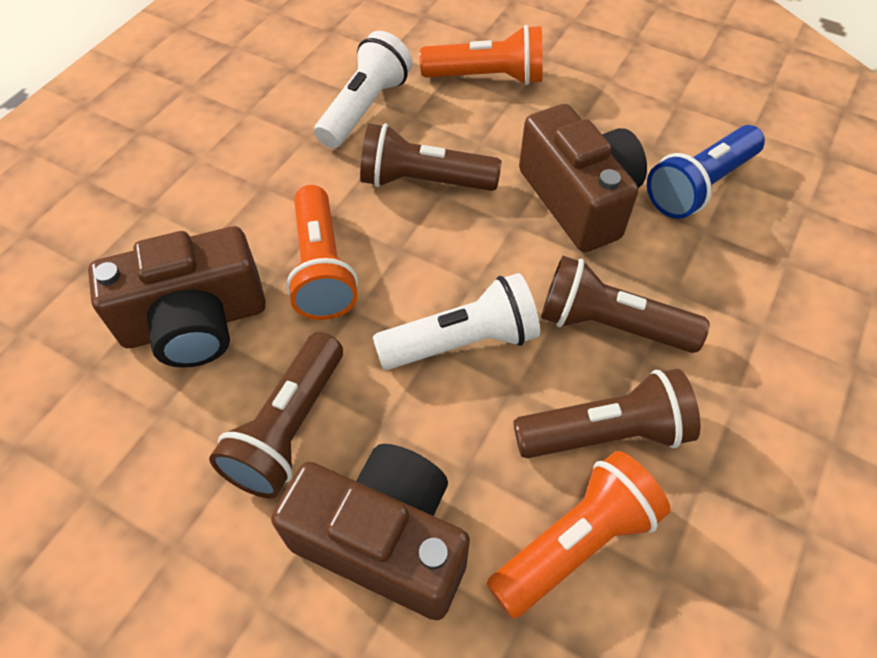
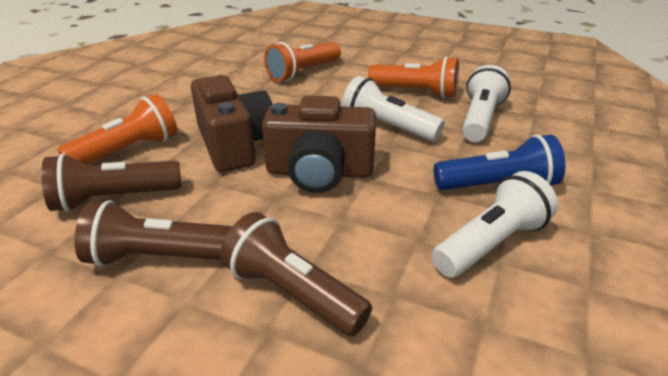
brown camera: 3 -> 2
brown flashlight: 4 -> 3
white flashlight: 2 -> 3

